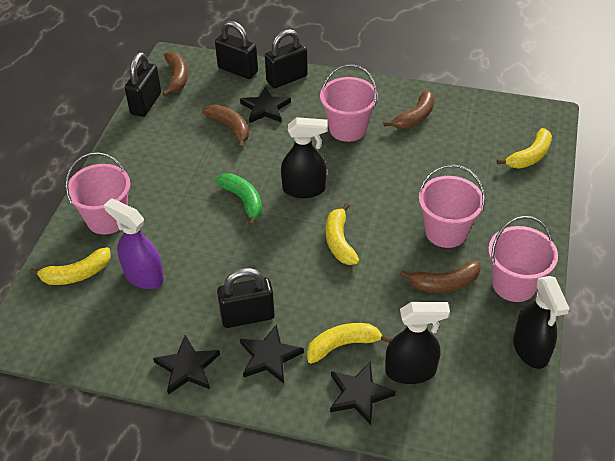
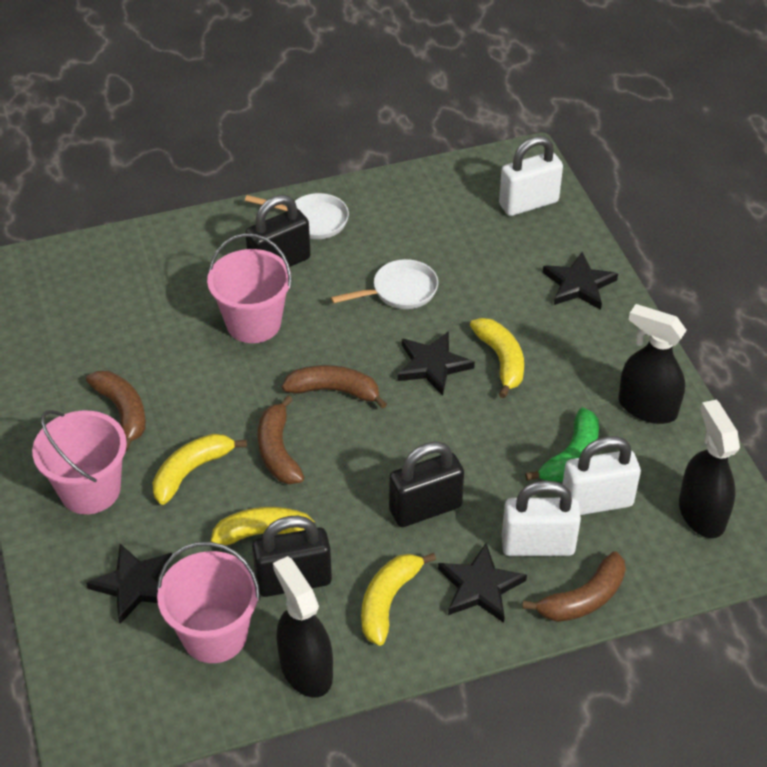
black padlock: 4 -> 3
pink bucket: 4 -> 3
purple spray bottle: 1 -> 0
white padlock: 0 -> 3
white pan: 0 -> 2

